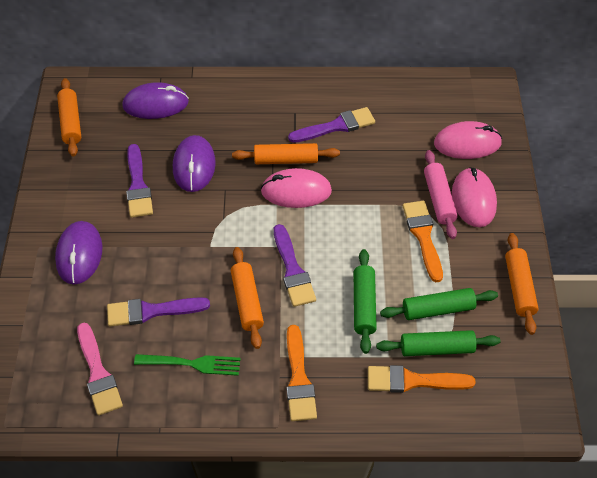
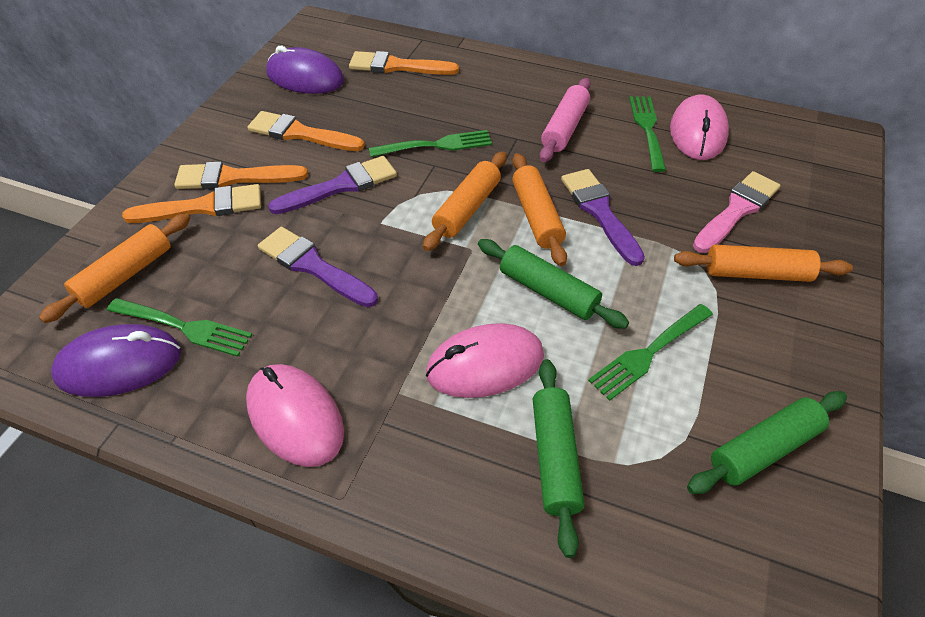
green fork: 1 -> 4
orange brush: 3 -> 4
purple brush: 4 -> 3
purple mouse: 3 -> 2

